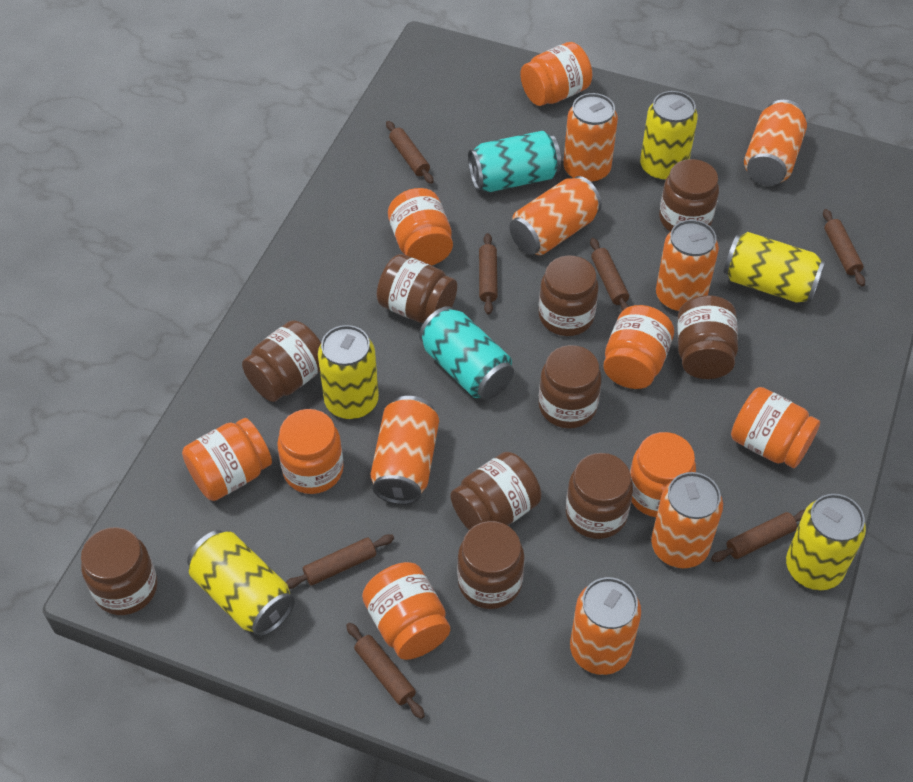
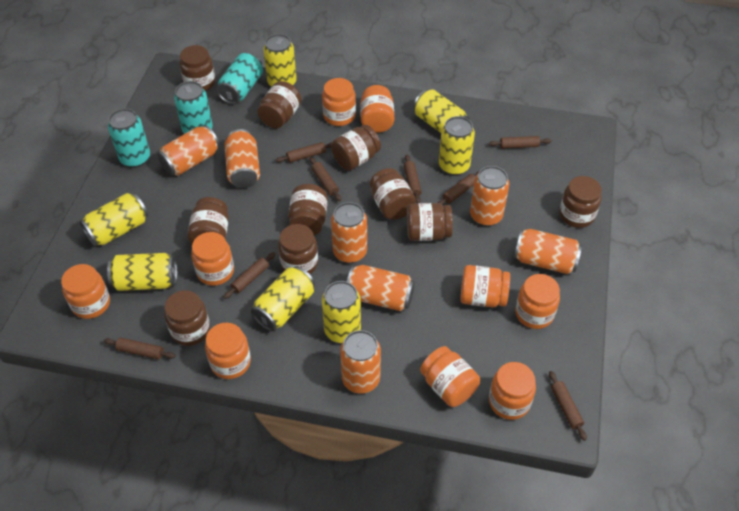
brown rolling pin: 7 -> 8
orange jar: 8 -> 9
turquoise can: 2 -> 3
yellow can: 5 -> 7

